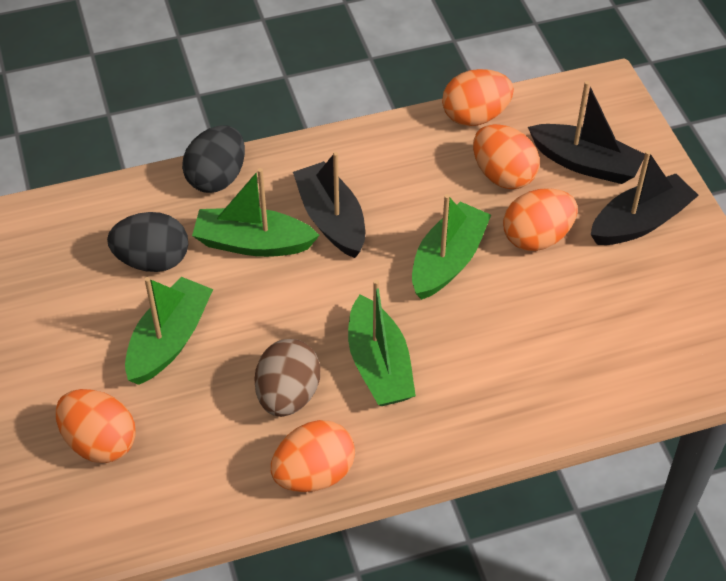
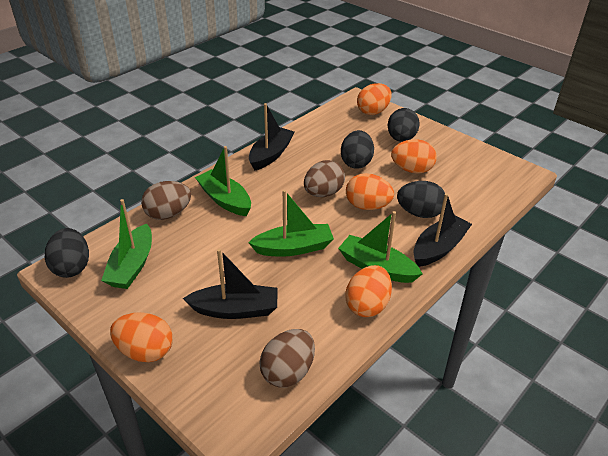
black egg: 2 -> 4
brown egg: 1 -> 3

